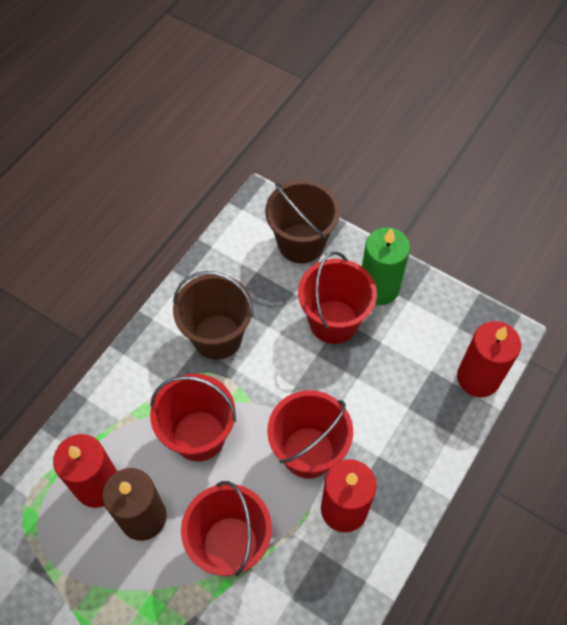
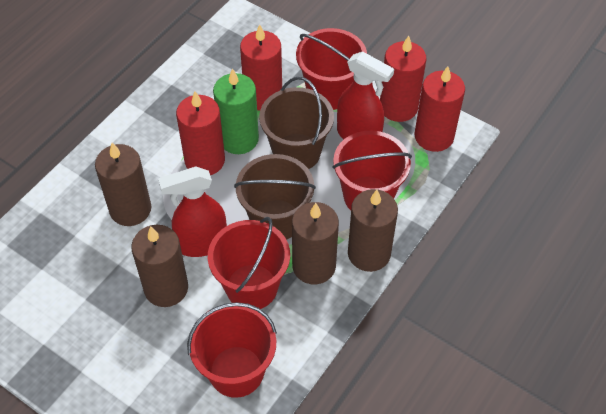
brown candle: 1 -> 4
red candle: 3 -> 4
red spray bottle: 0 -> 2

